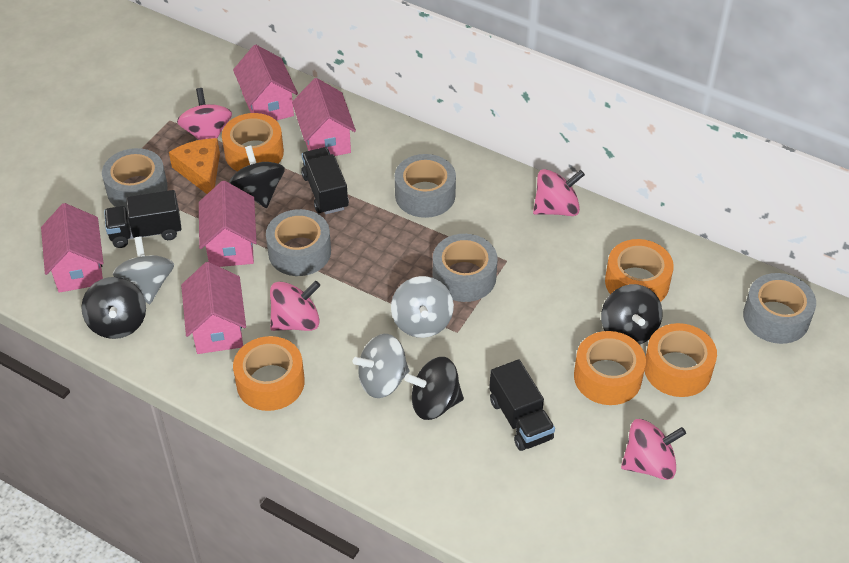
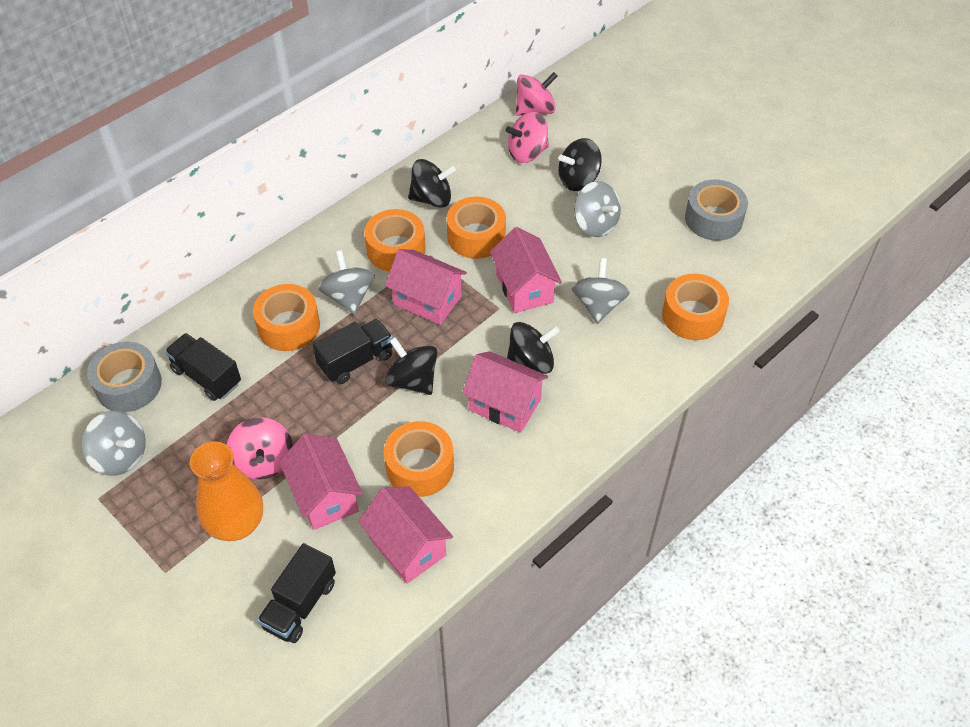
grey spinning top: 3 -> 4
grey tape: 5 -> 2
orange cheese: 1 -> 0
orange vase: 0 -> 1
pink spinning top: 4 -> 3

